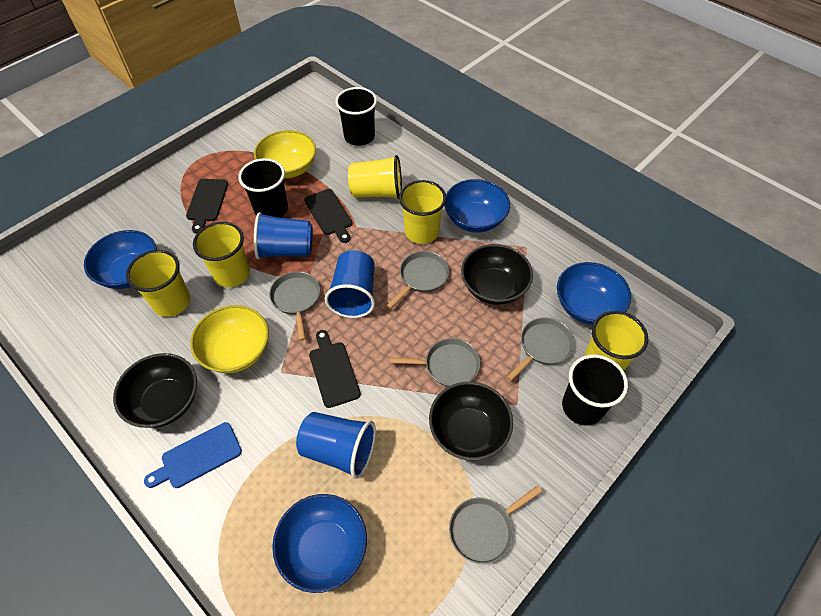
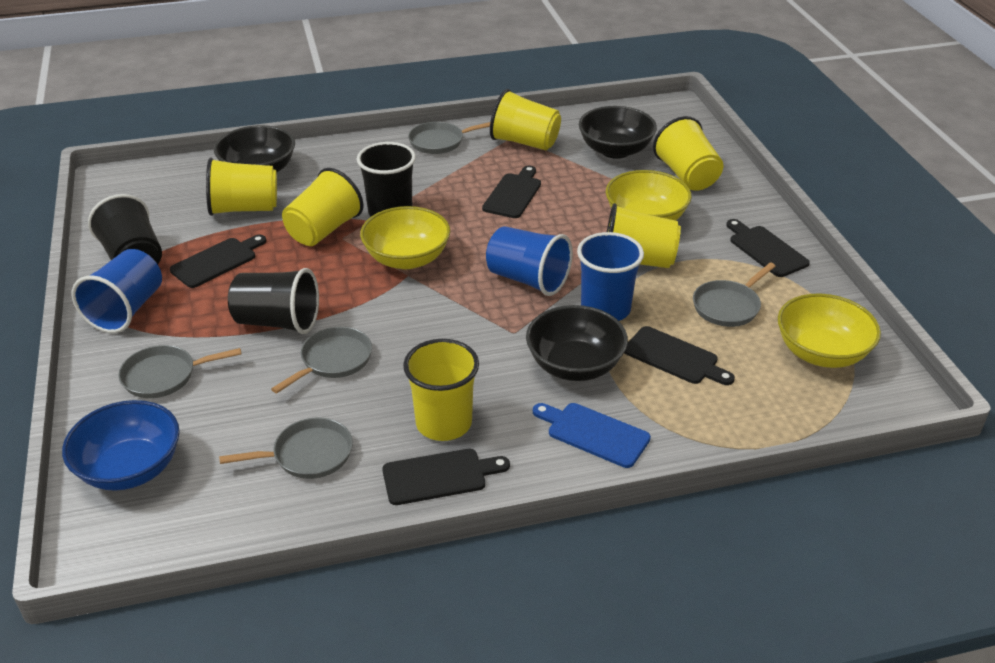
black cutting board: 3 -> 5
blue bowl: 4 -> 1
yellow bowl: 2 -> 3
yellow cup: 5 -> 6

